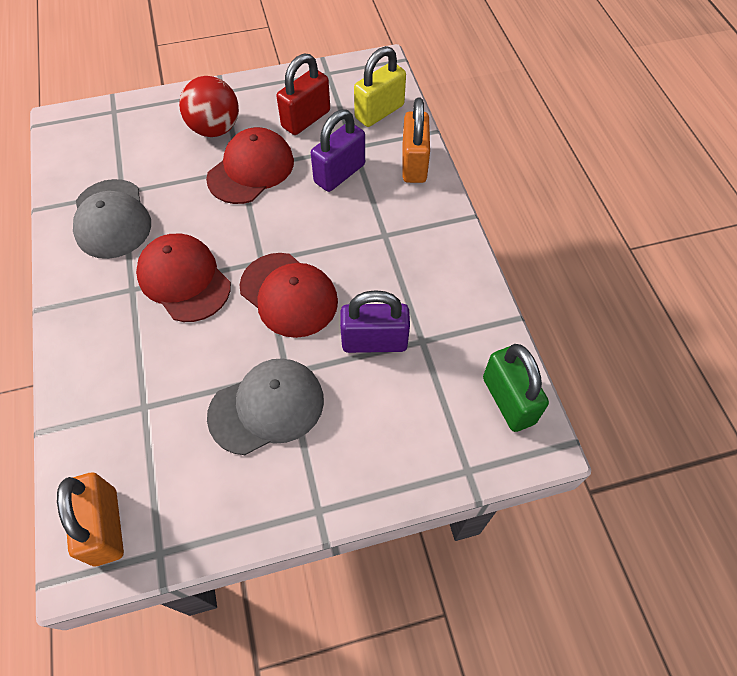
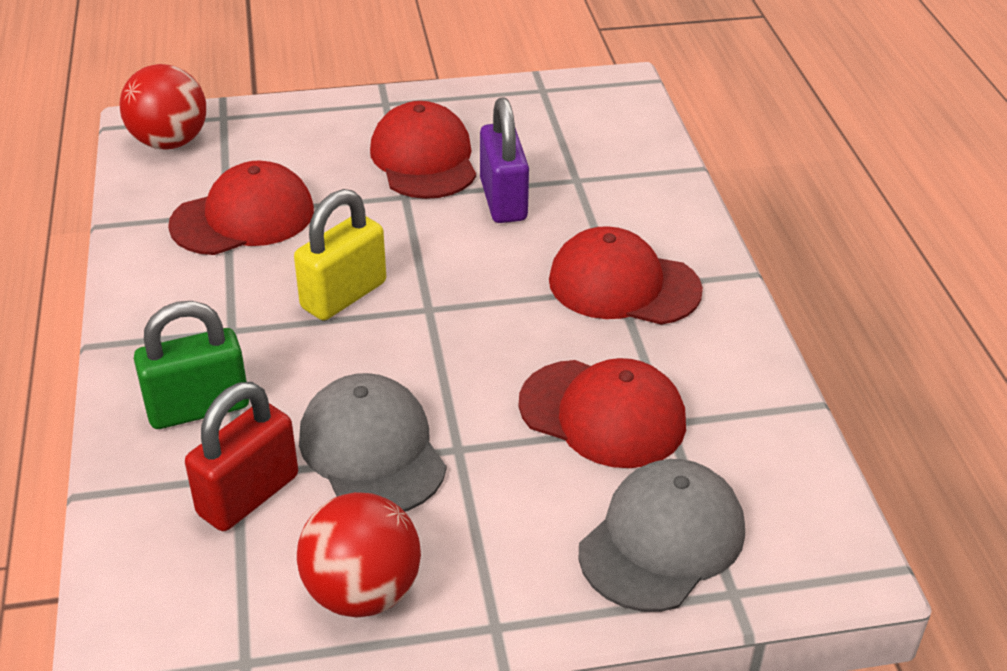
orange padlock: 2 -> 0
purple padlock: 2 -> 1
red ball: 1 -> 2
red cap: 3 -> 4

